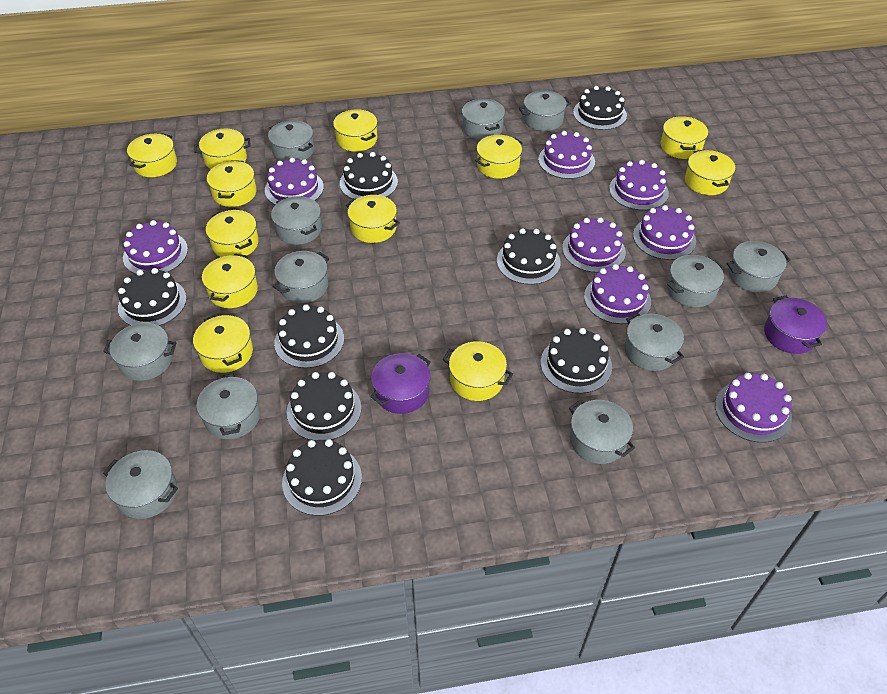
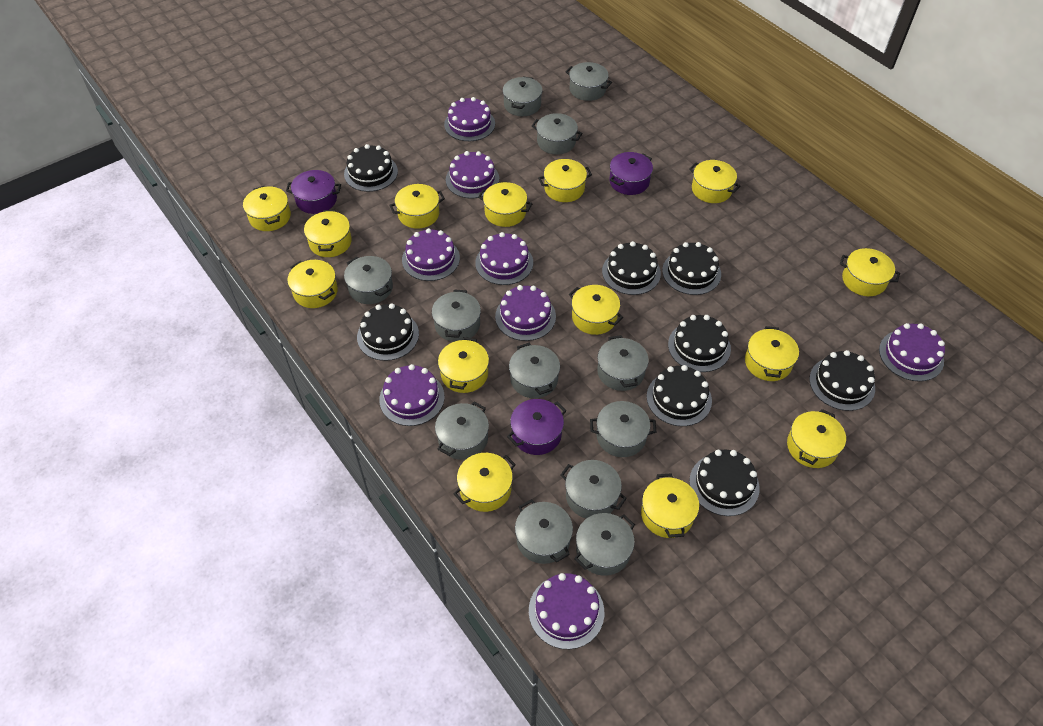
purple pot: 2 -> 3
yellow pot: 12 -> 14

